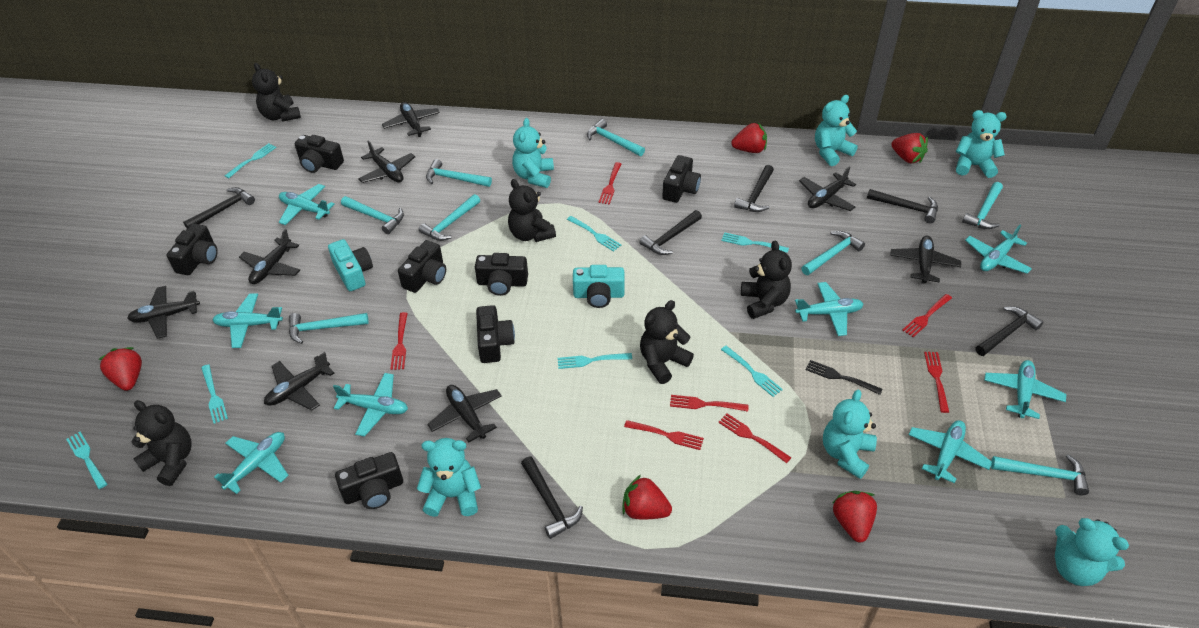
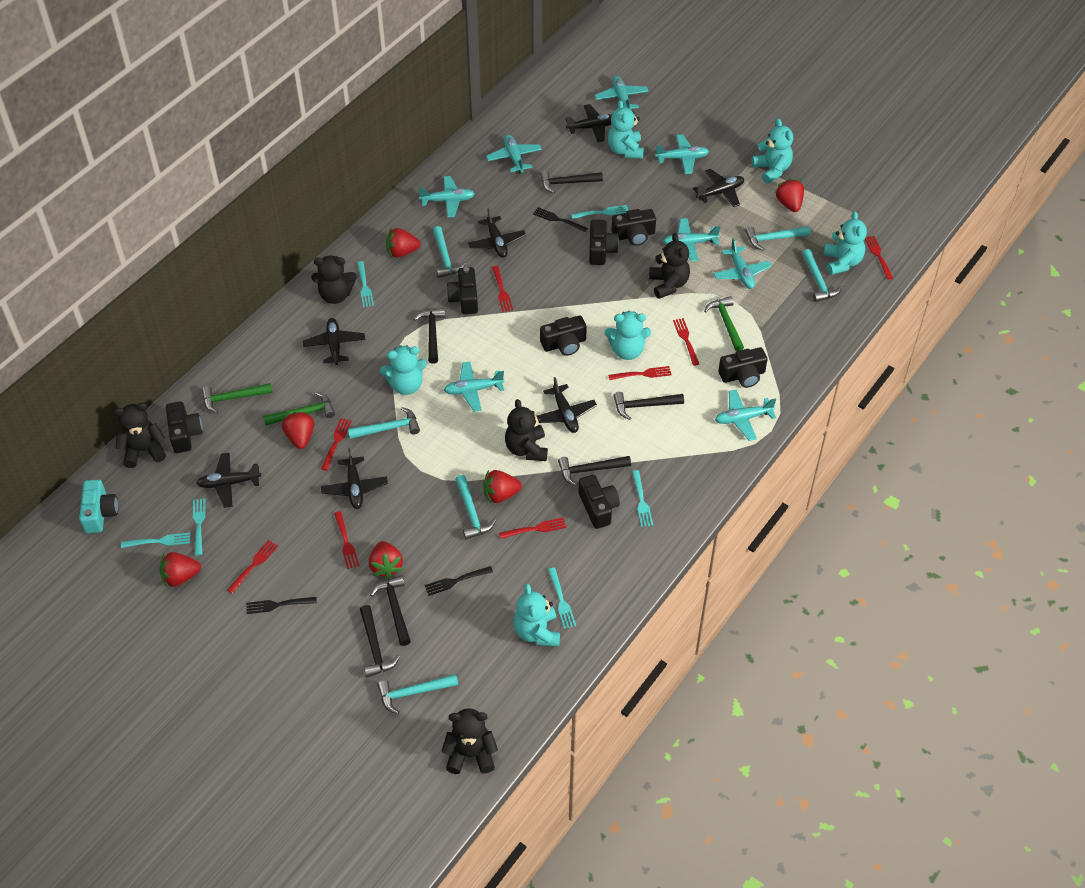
black fork: 1 -> 3
black plane: 8 -> 7
green hammer: 0 -> 3
red fork: 7 -> 8
red strawberry: 5 -> 6
turquoise camera: 2 -> 1
turquoise fork: 7 -> 6
turquoise hammer: 8 -> 6

